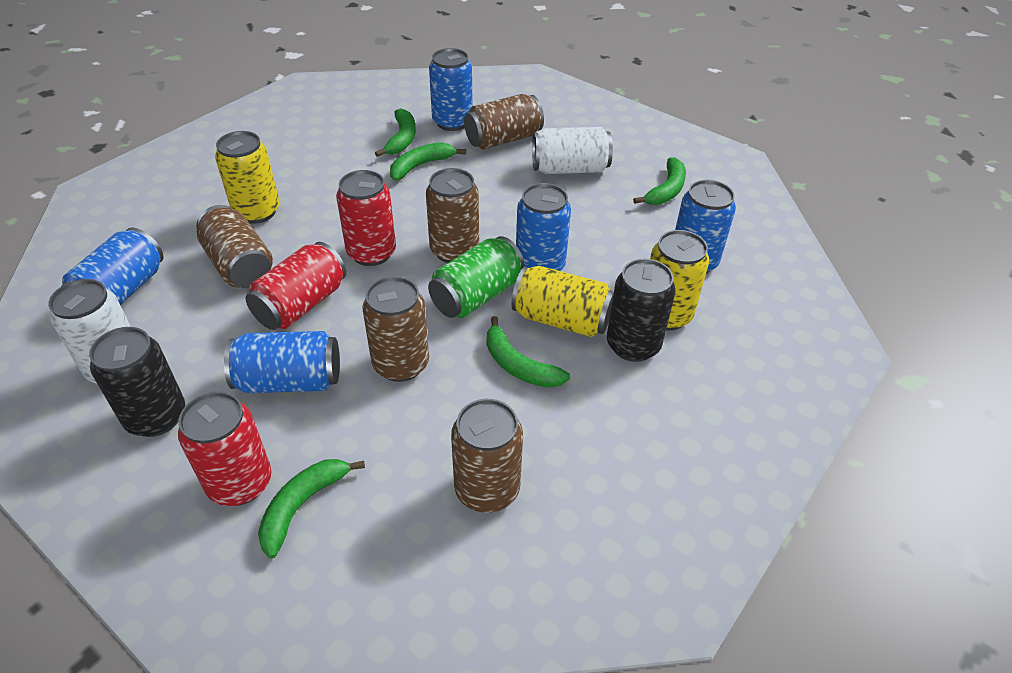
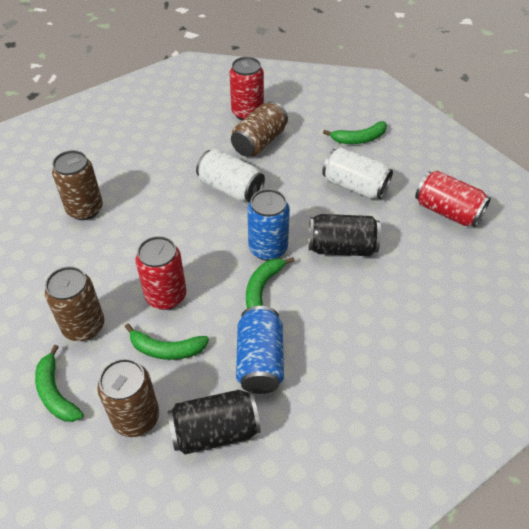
blue can: 5 -> 2
brown can: 5 -> 4
green banana: 5 -> 4
green can: 1 -> 0
yellow can: 3 -> 0

